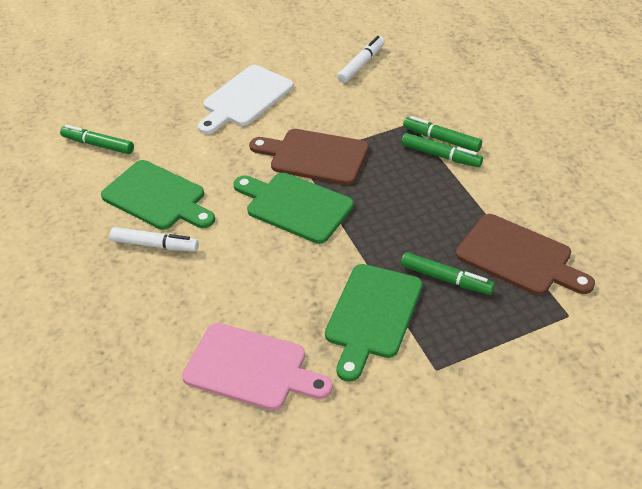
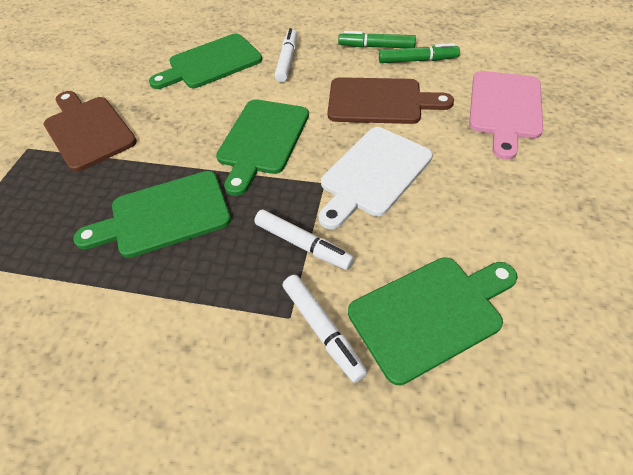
green cutting board: 3 -> 4
green marker: 4 -> 2
white marker: 2 -> 3

